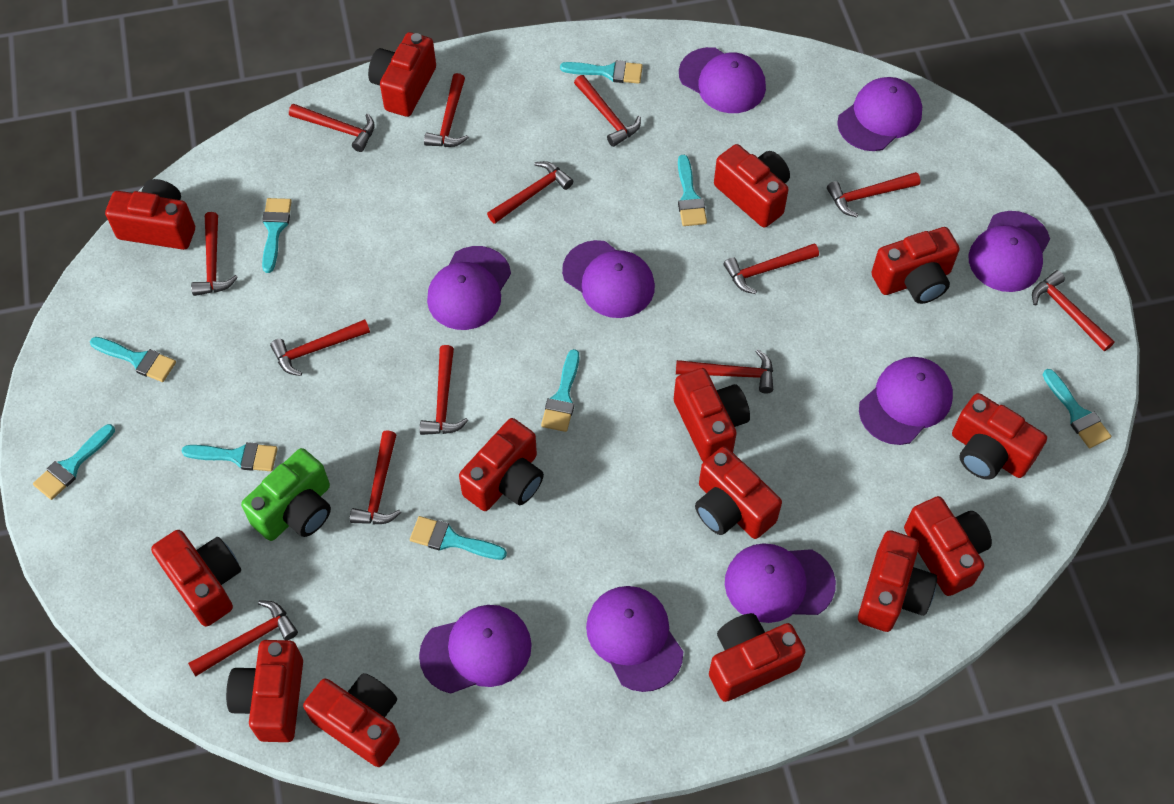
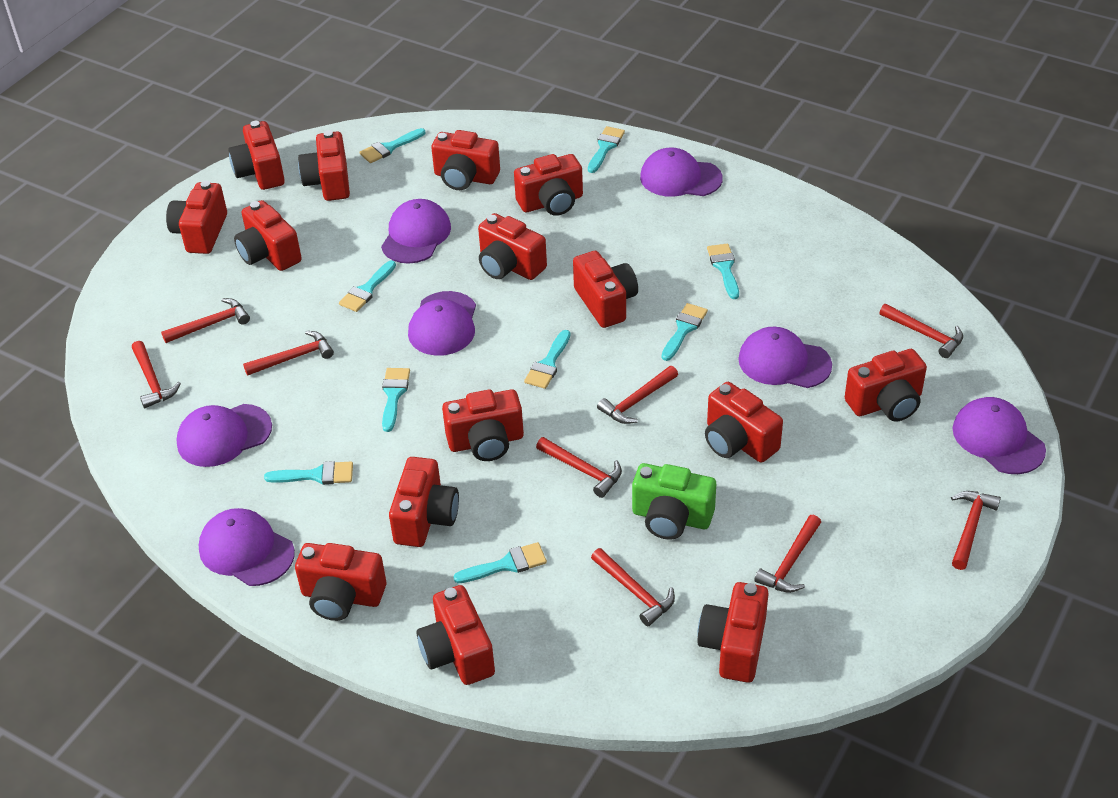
purple cap: 9 -> 7
red camera: 14 -> 15
red hammer: 13 -> 9

